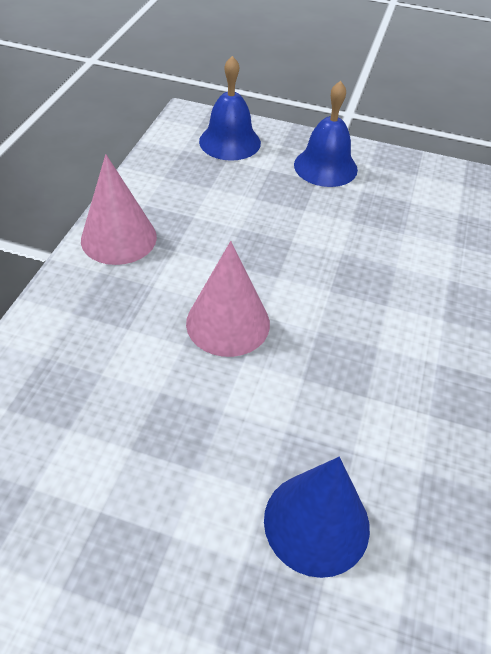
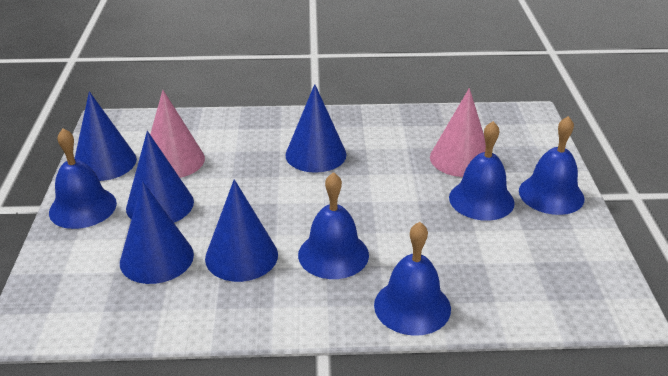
blue bell: 2 -> 5
blue cone: 1 -> 5

